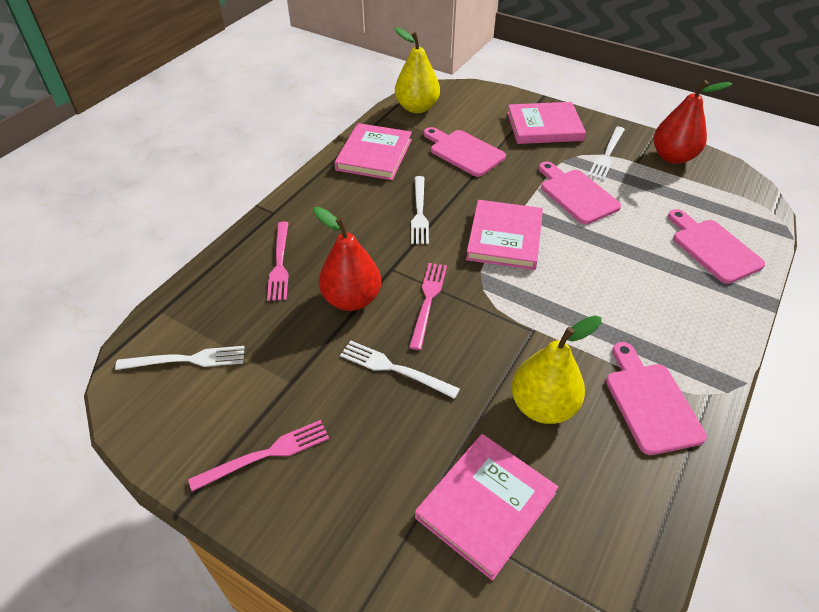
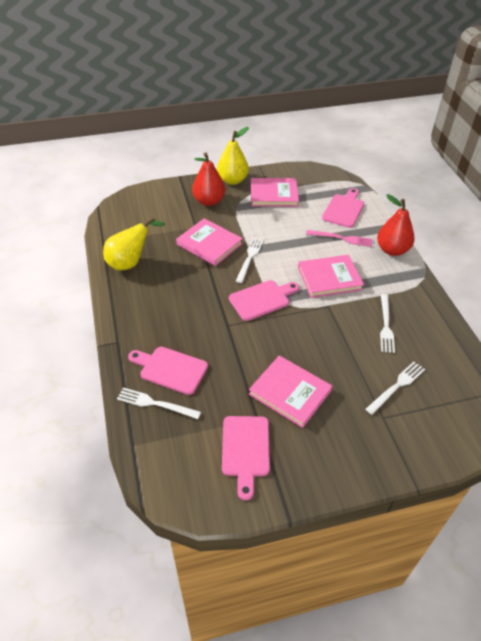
pink fork: 3 -> 1

